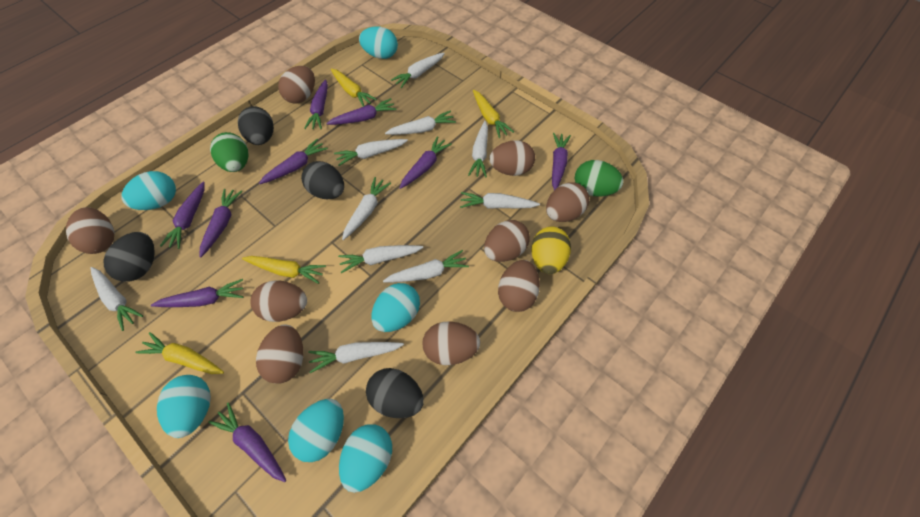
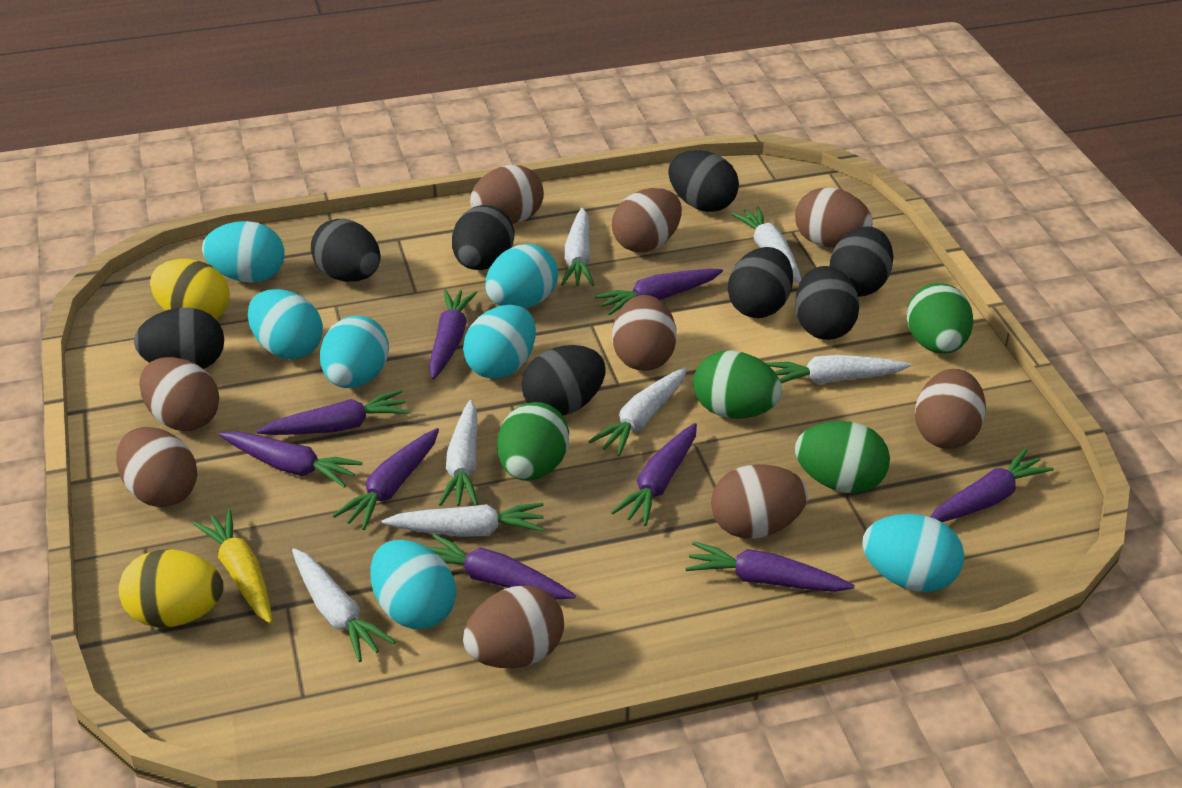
black egg: 4 -> 8
green egg: 2 -> 4
turquoise egg: 6 -> 7
white carrot: 10 -> 7
yellow carrot: 4 -> 1
yellow egg: 1 -> 2

